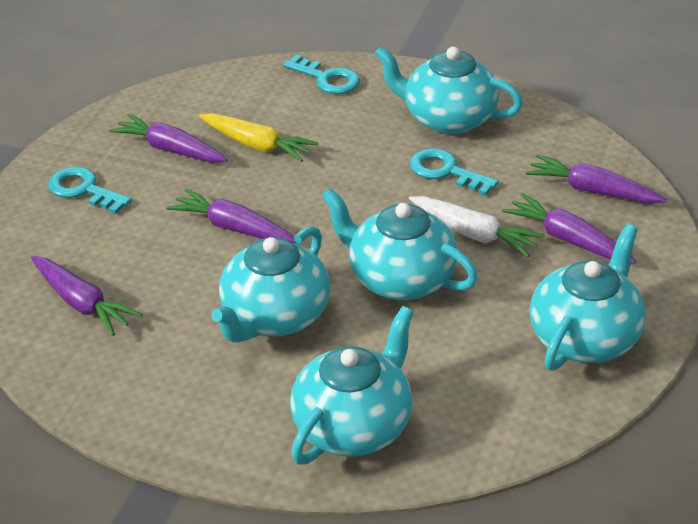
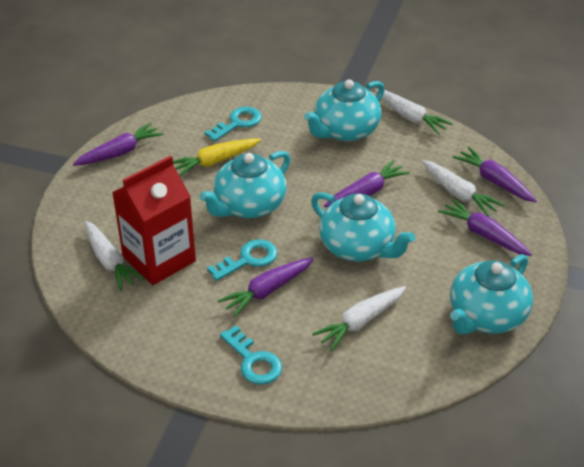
red carton: 0 -> 1
turquoise teapot: 5 -> 4
white carrot: 1 -> 4

